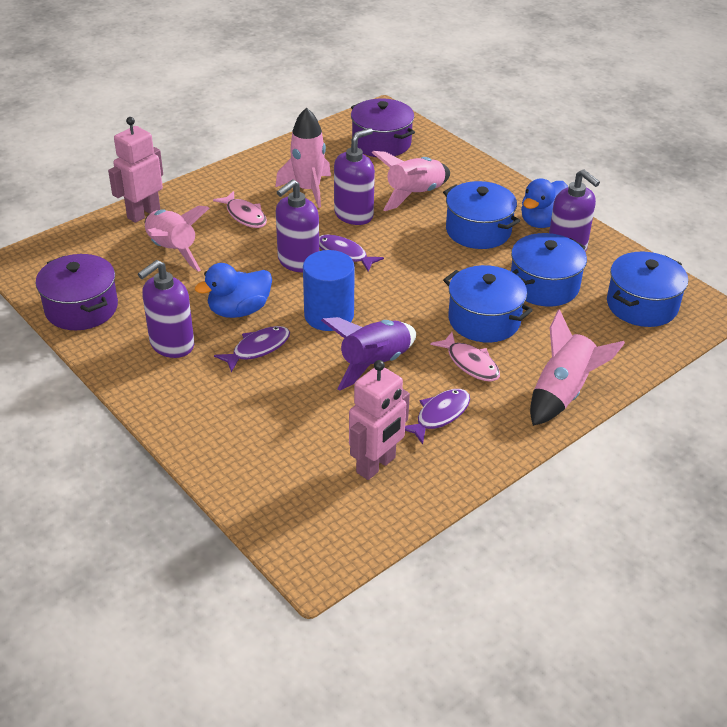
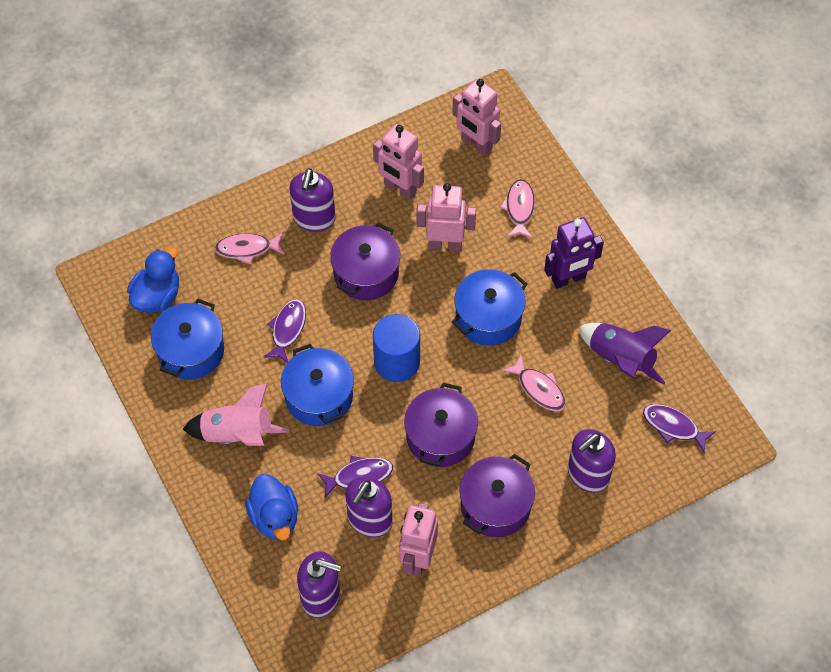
blue pot: 4 -> 3
pink fish: 2 -> 3
pink robot: 2 -> 4
pink rocket: 4 -> 1
purple pot: 2 -> 3
purple robot: 0 -> 1

